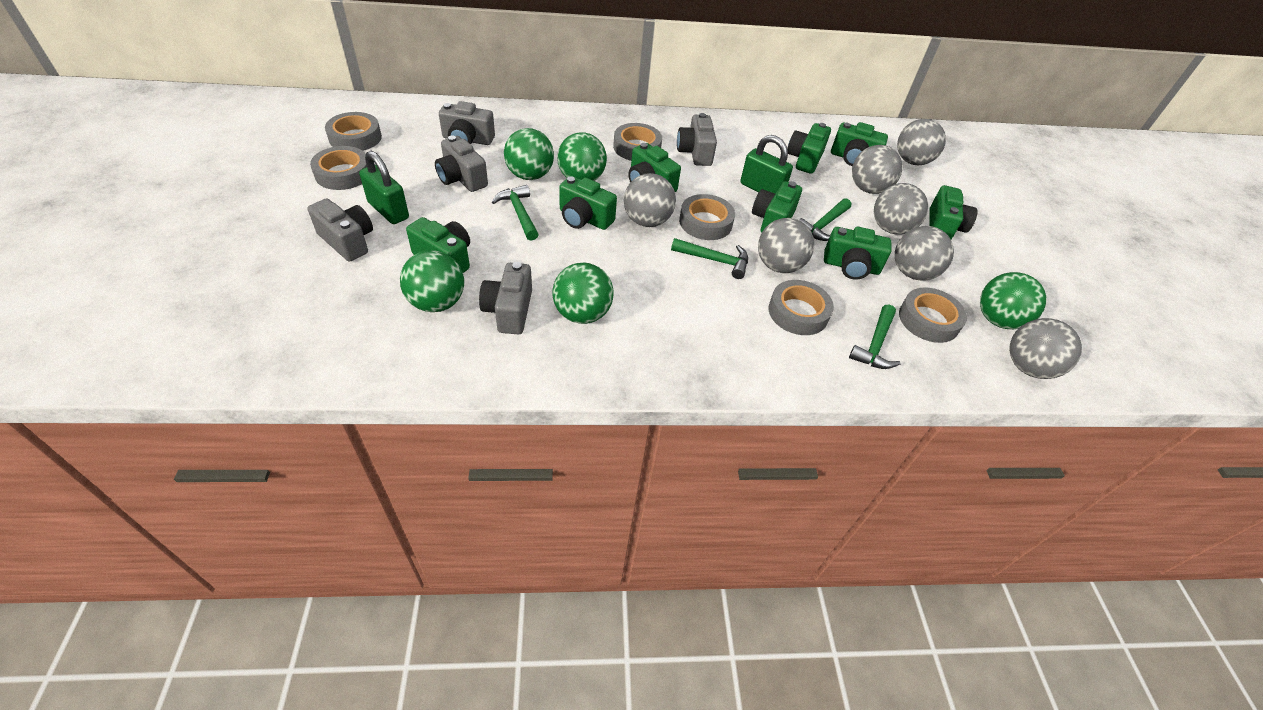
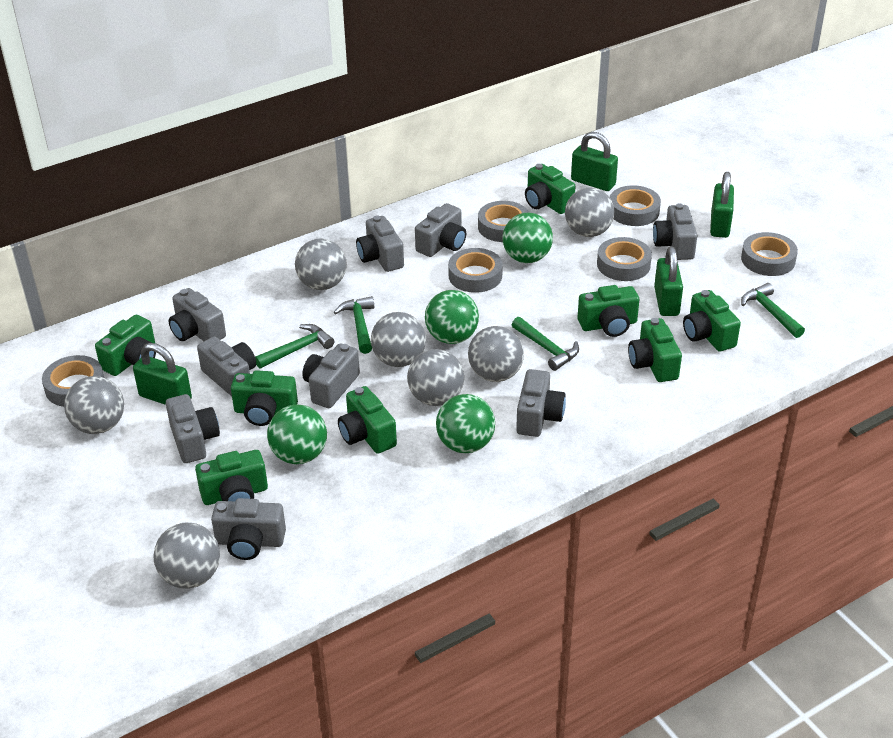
green ball: 5 -> 4
green padlock: 2 -> 4
grey camera: 5 -> 9

